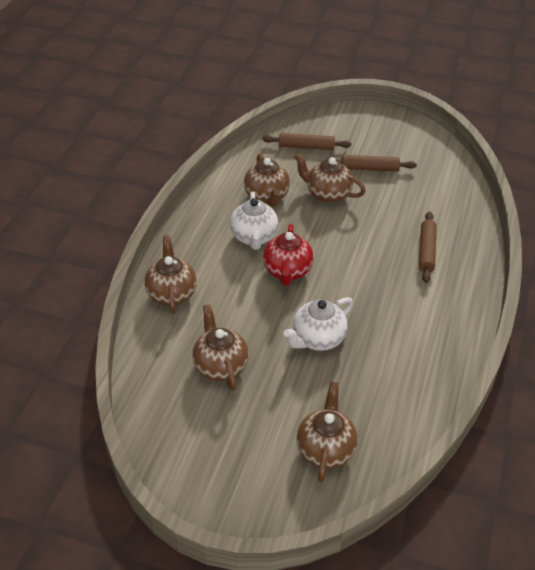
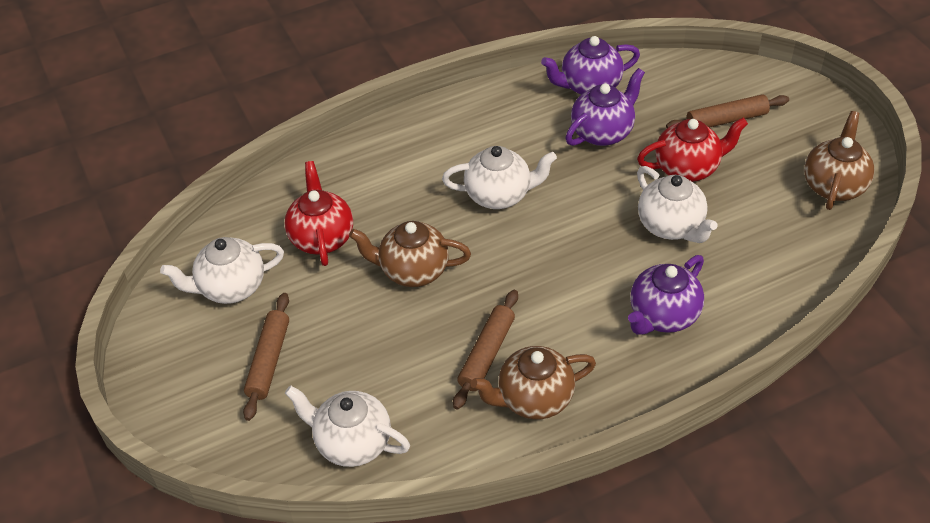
brown teapot: 5 -> 3
purple teapot: 0 -> 3
red teapot: 1 -> 2
white teapot: 2 -> 4

